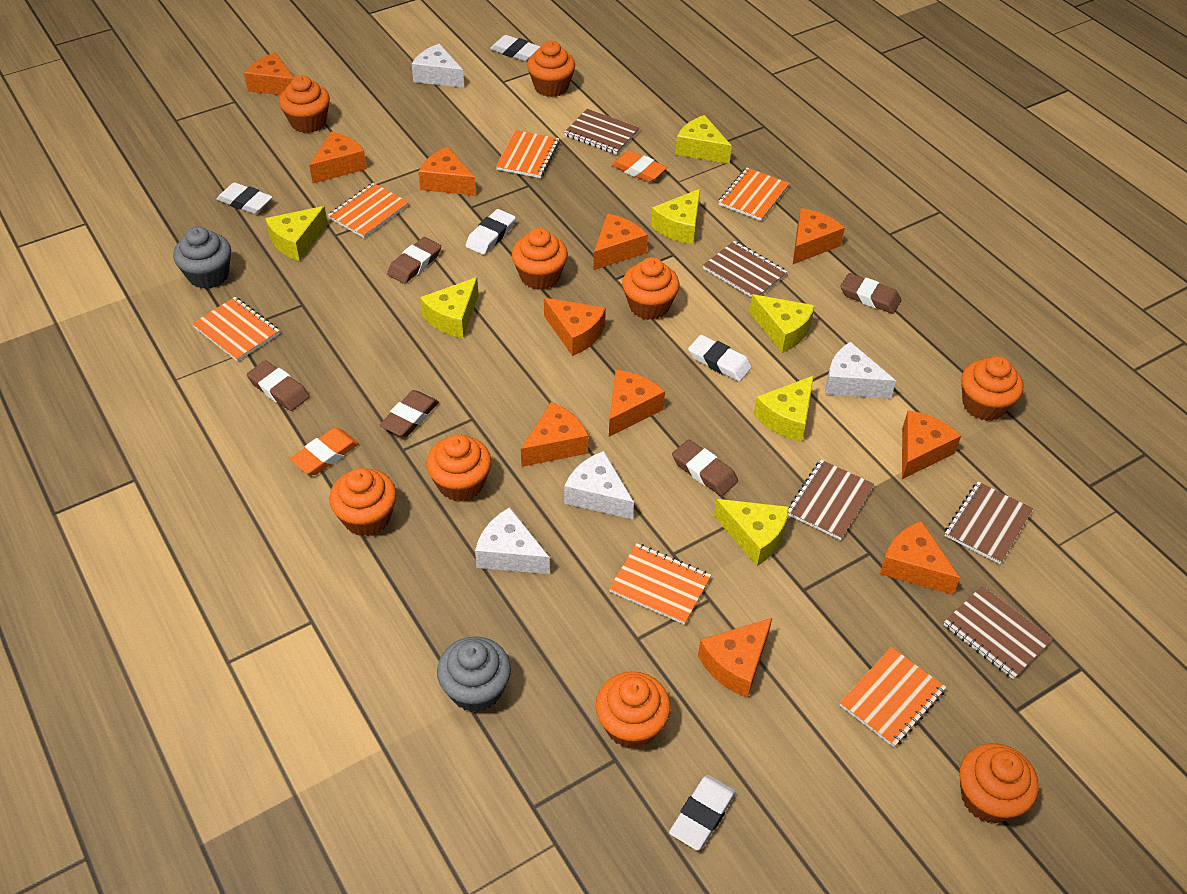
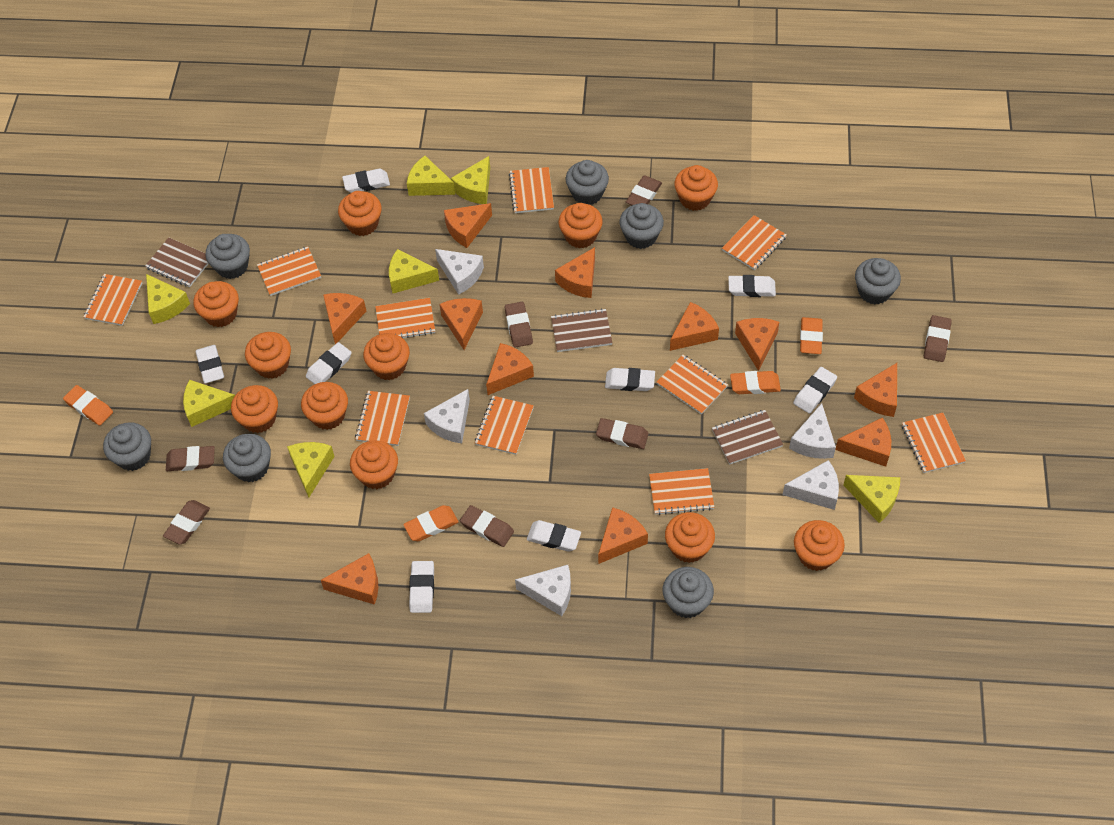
brown eraser: 5 -> 7
brown notebook: 5 -> 3
grey cupcake: 2 -> 7
orange cupcake: 9 -> 11
orange eraser: 2 -> 4
orange notebook: 6 -> 10
white cheese: 4 -> 5
white eraser: 5 -> 8

